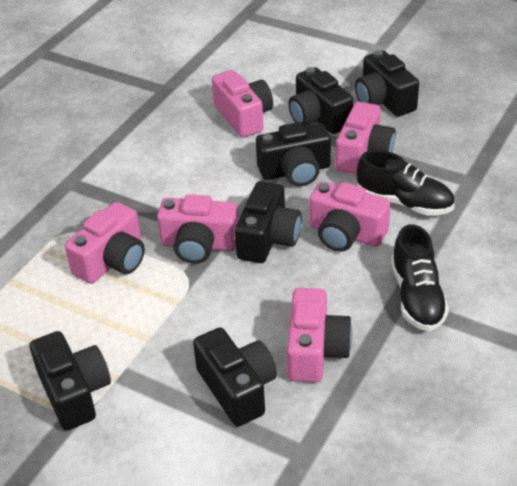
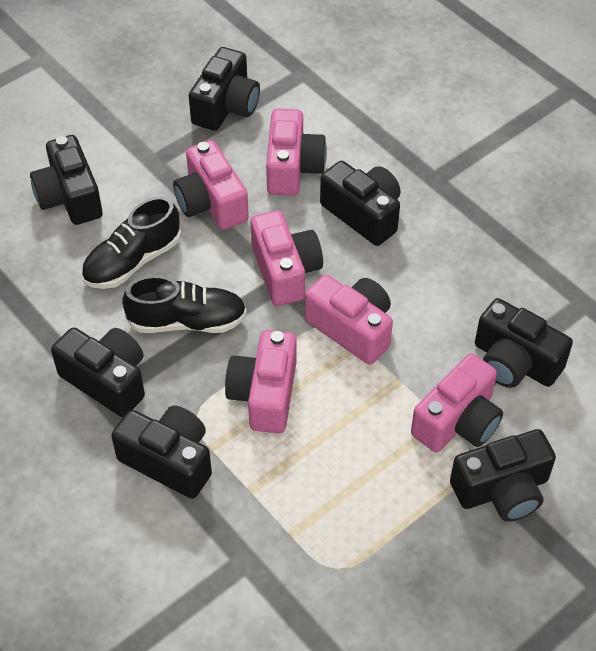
black camera: 6 -> 7

